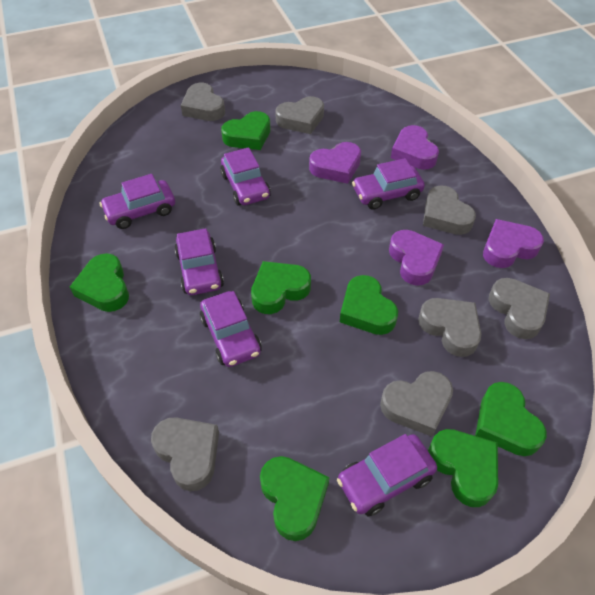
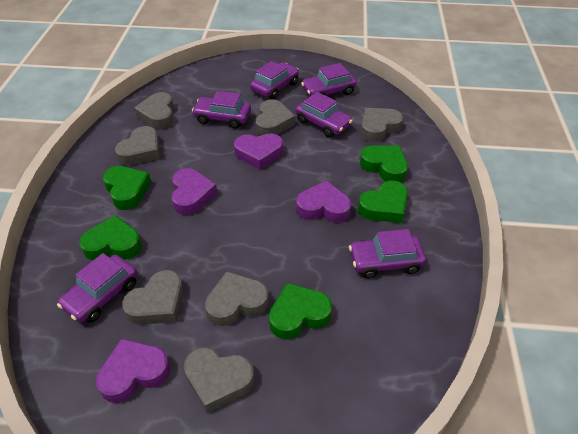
green heart: 7 -> 5

